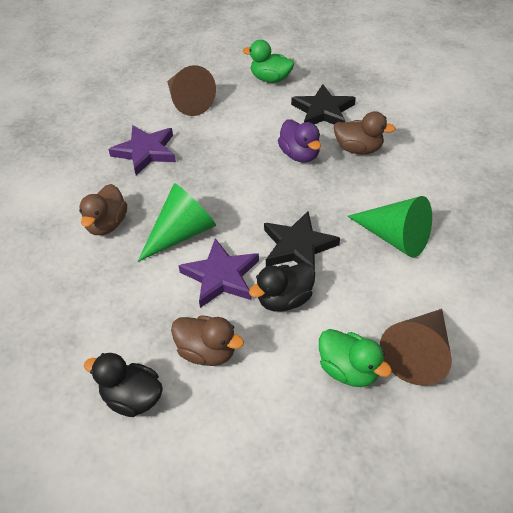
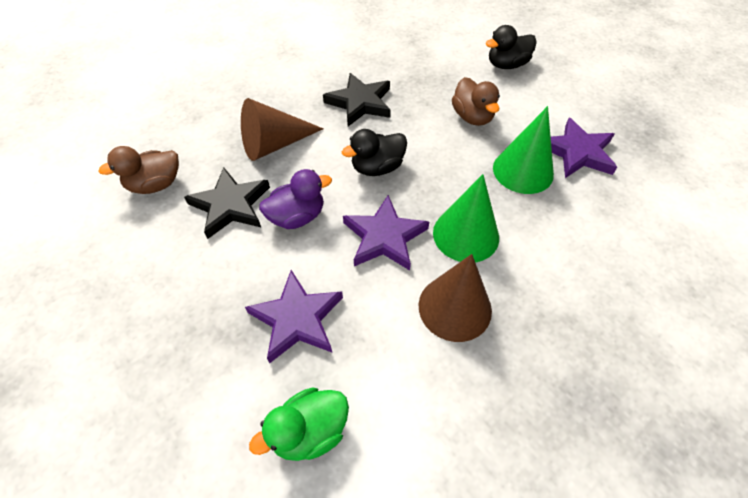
brown duck: 3 -> 2
green duck: 2 -> 1
purple star: 2 -> 3

